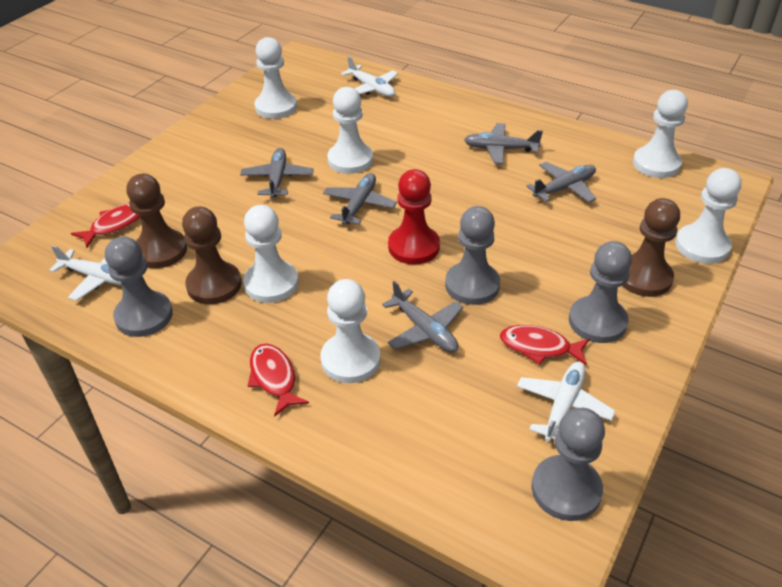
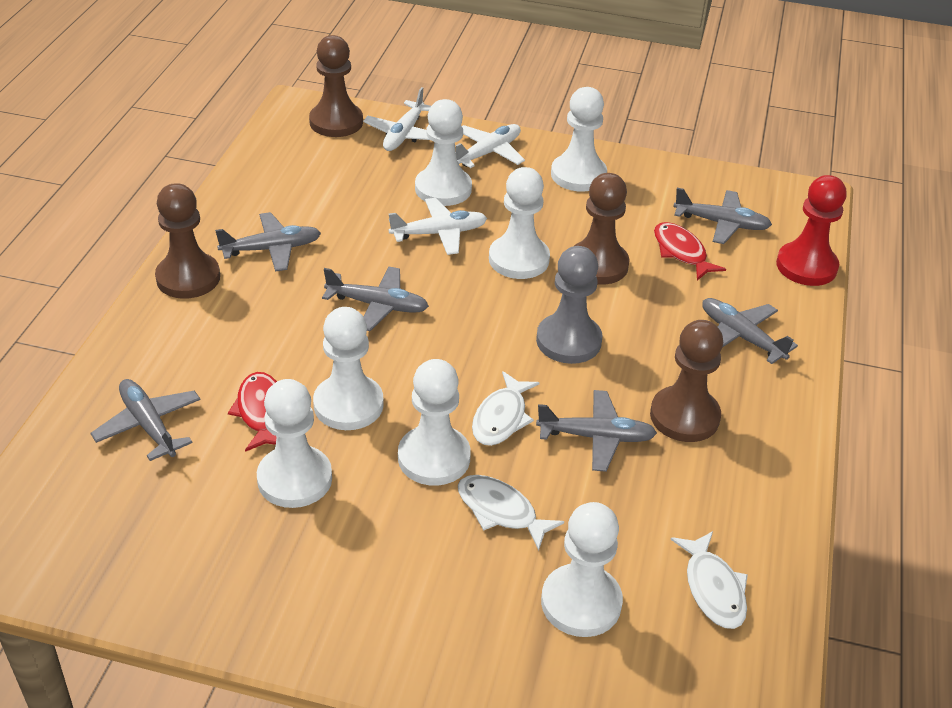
brown pawn: 3 -> 4
grey pawn: 4 -> 1
grey plane: 5 -> 6
red fish: 3 -> 2
white fish: 0 -> 3
white pawn: 6 -> 7

